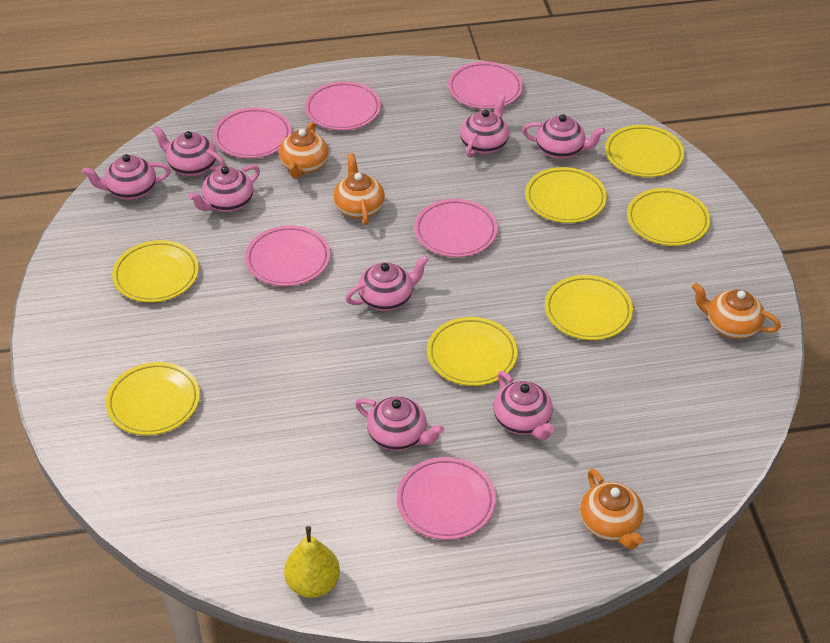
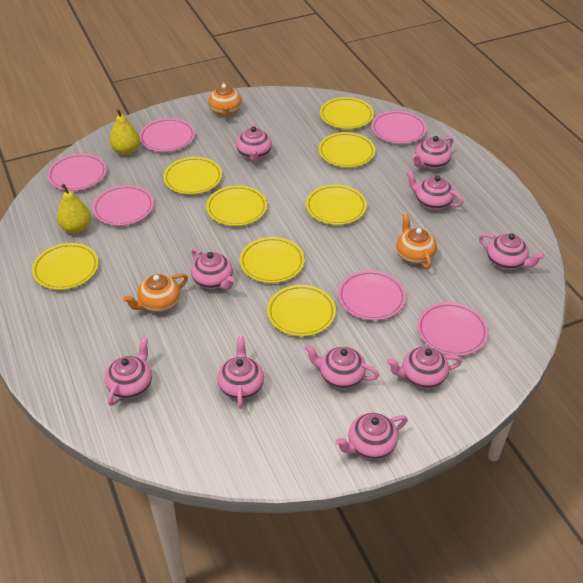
orange teapot: 4 -> 3
pink teapot: 8 -> 10
yellow pear: 1 -> 2
yellow plate: 7 -> 8

